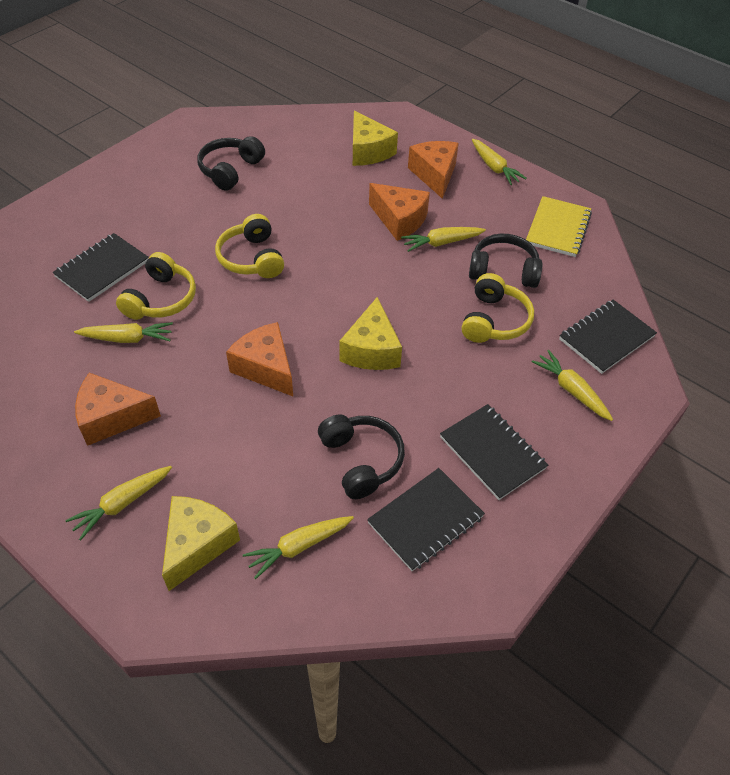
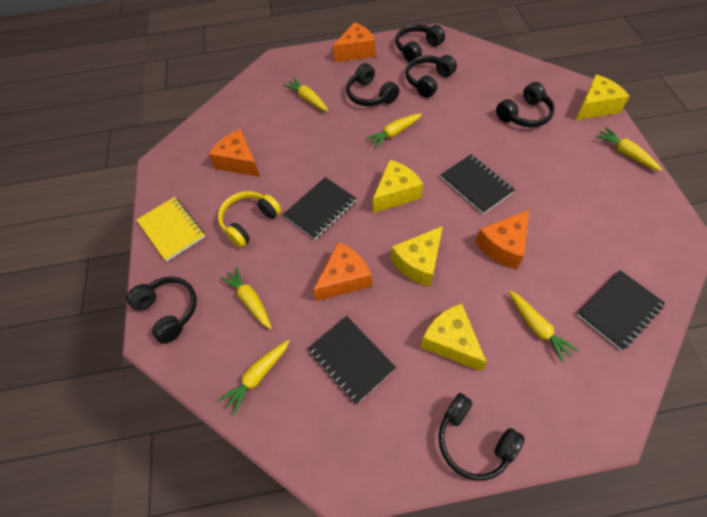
black headphones: 3 -> 6
yellow cheese: 3 -> 4
yellow headphones: 3 -> 1

